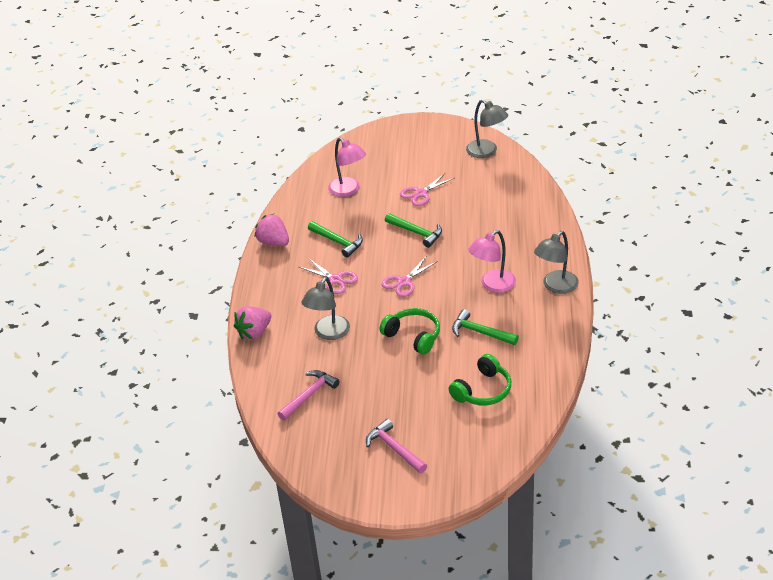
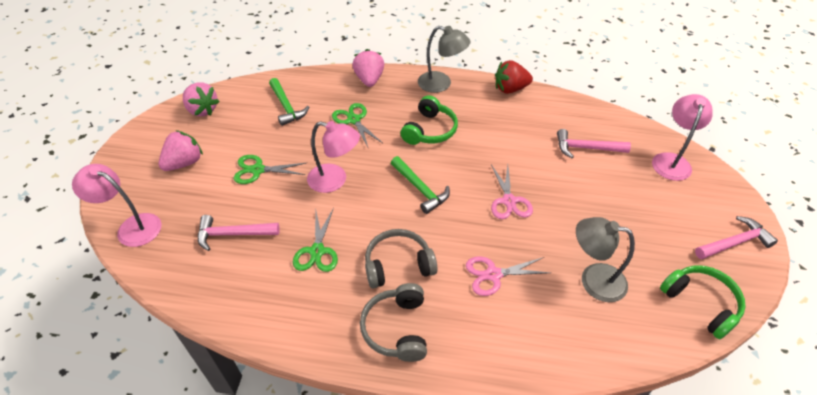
green hammer: 3 -> 2
green scissors: 0 -> 3
grey headphones: 0 -> 2
grey lamp: 3 -> 2
pink hammer: 2 -> 3
pink lamp: 2 -> 3
pink scissors: 3 -> 2
pink strawberry: 2 -> 3
red strawberry: 0 -> 1

